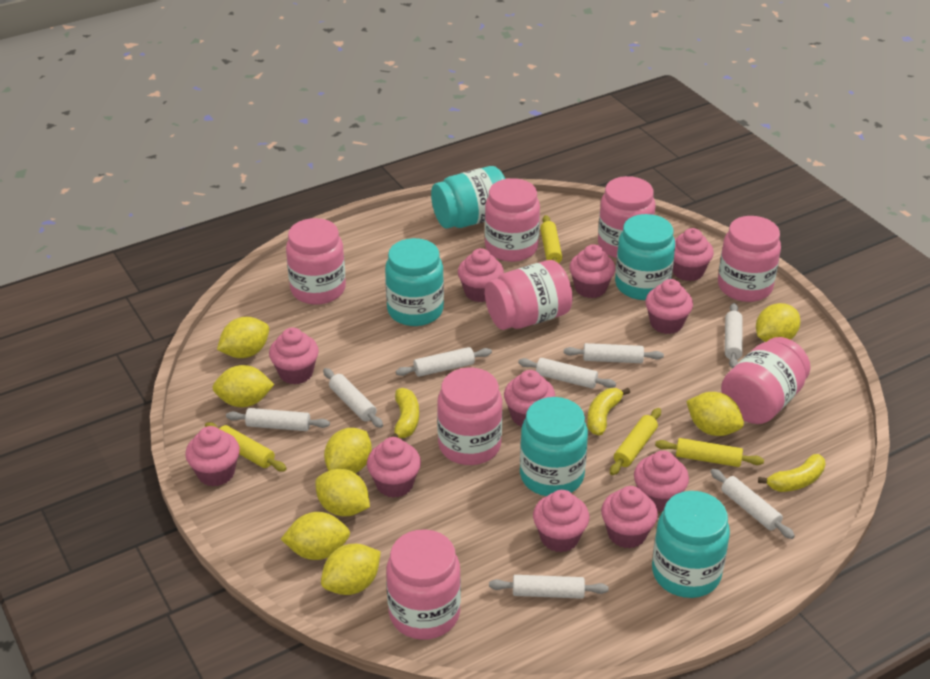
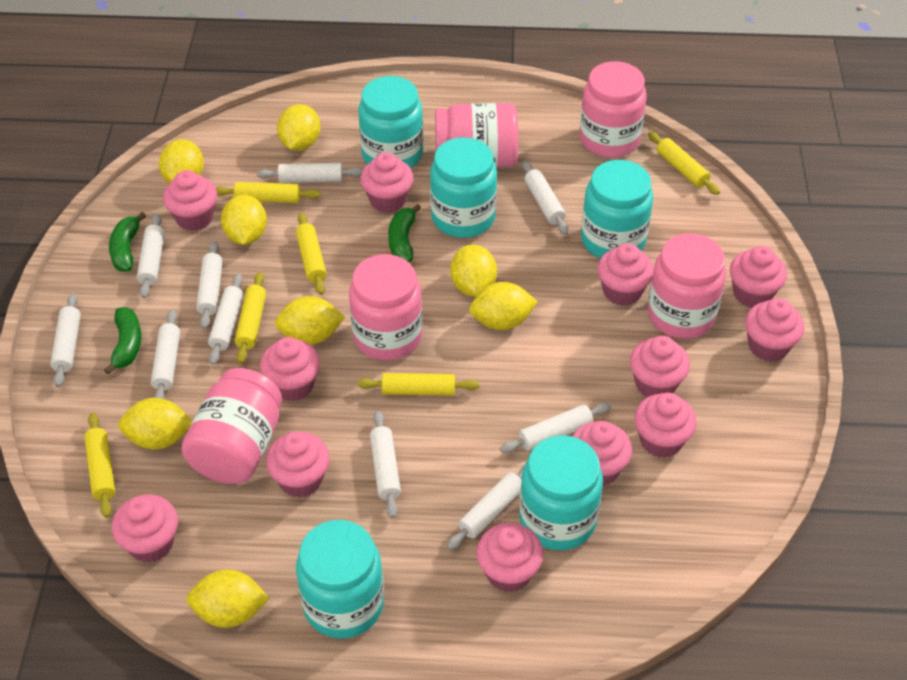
green banana: 0 -> 3
pink cupcake: 11 -> 12
pink jar: 8 -> 5
white rolling pin: 8 -> 10
yellow banana: 3 -> 0
yellow rolling pin: 4 -> 6

